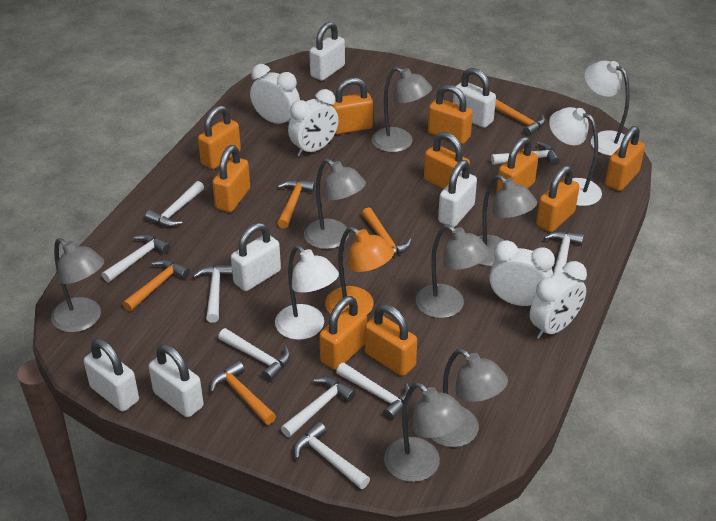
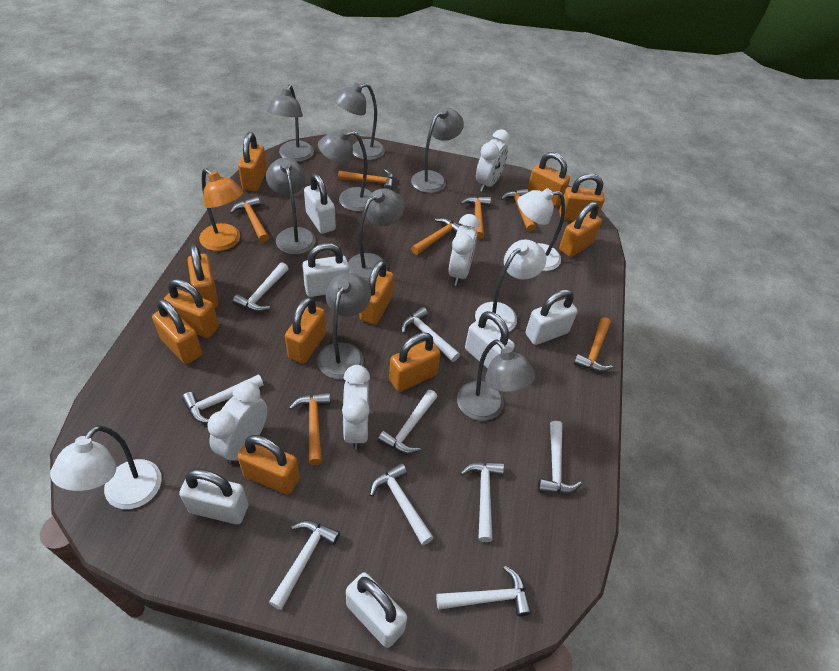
grey lamp: 7 -> 8
orange hammer: 5 -> 7
orange padlock: 10 -> 11

